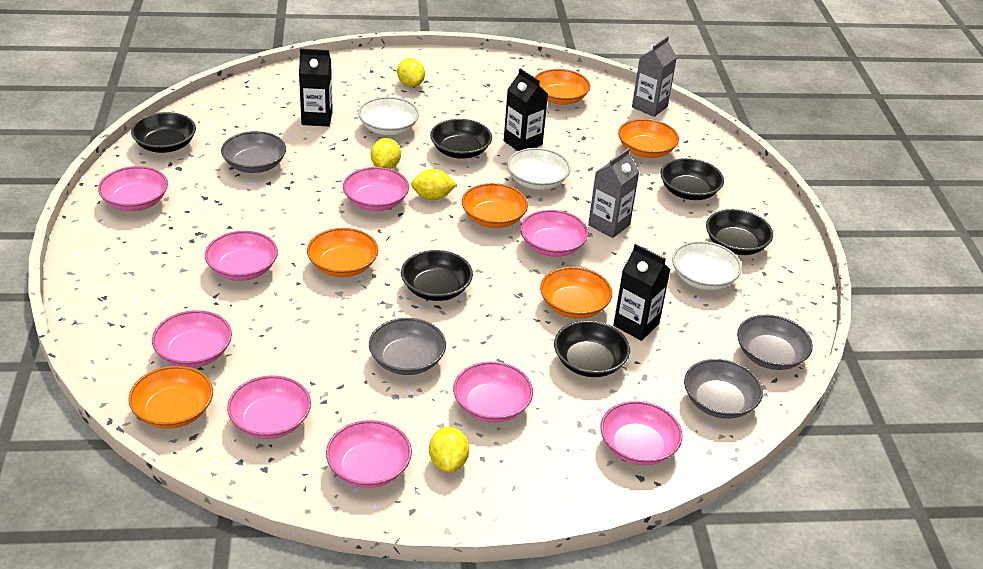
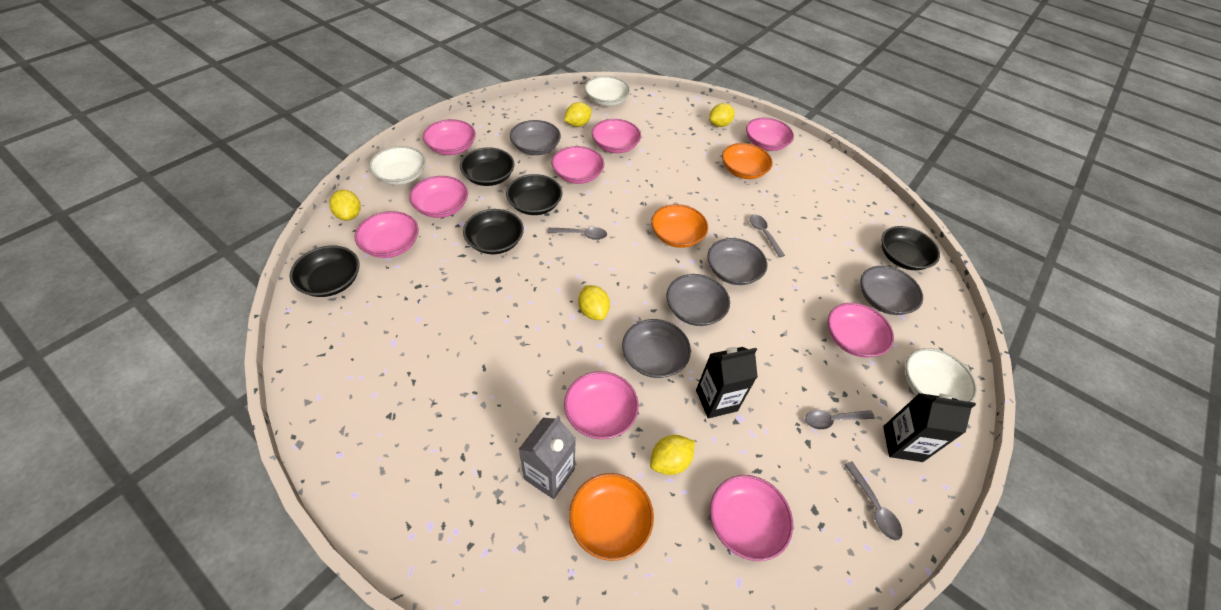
black bowl: 6 -> 5
black carton: 3 -> 2
grey bowl: 4 -> 5
grey carton: 2 -> 1
grey spoon: 0 -> 4
orange bowl: 6 -> 3
yellow lemon: 4 -> 5

